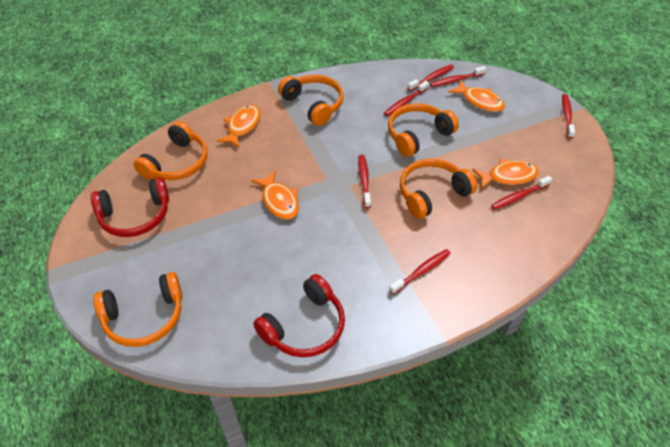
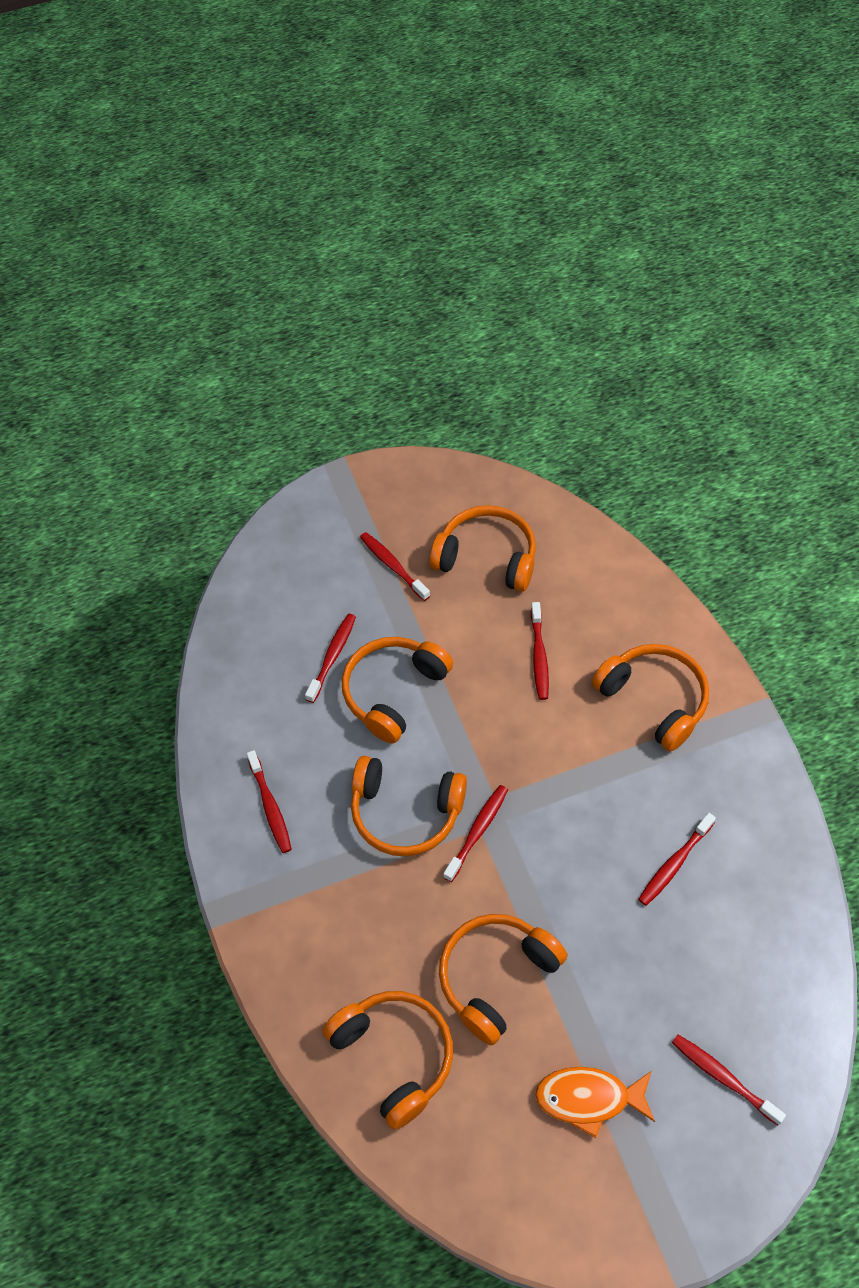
orange fish: 4 -> 1
orange headphones: 5 -> 6
red headphones: 2 -> 0

